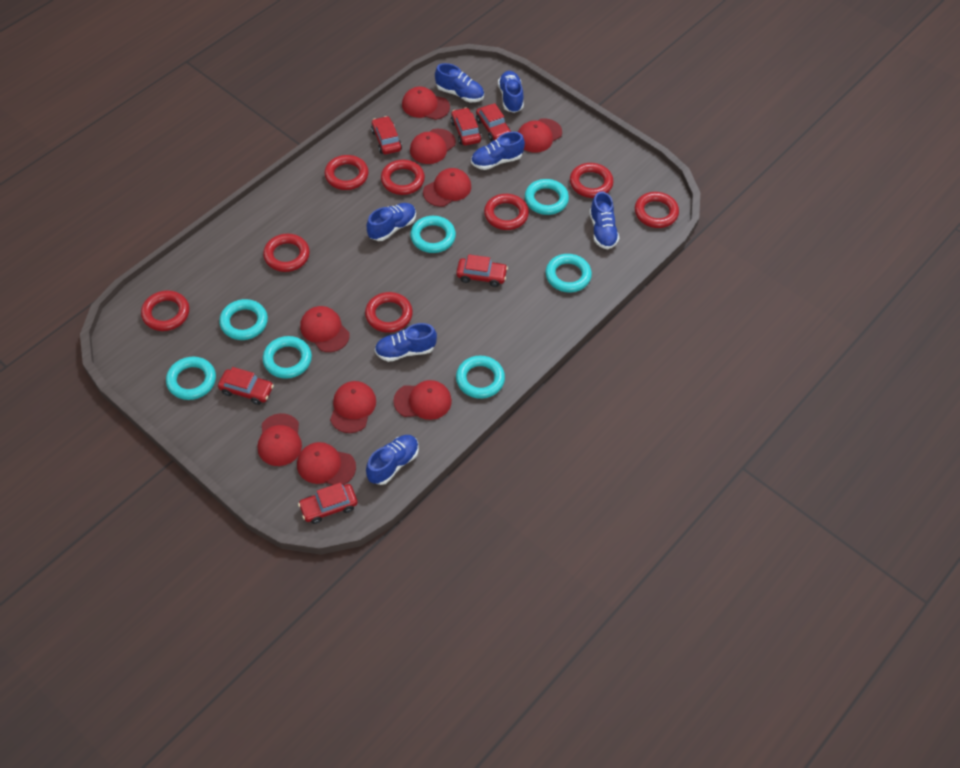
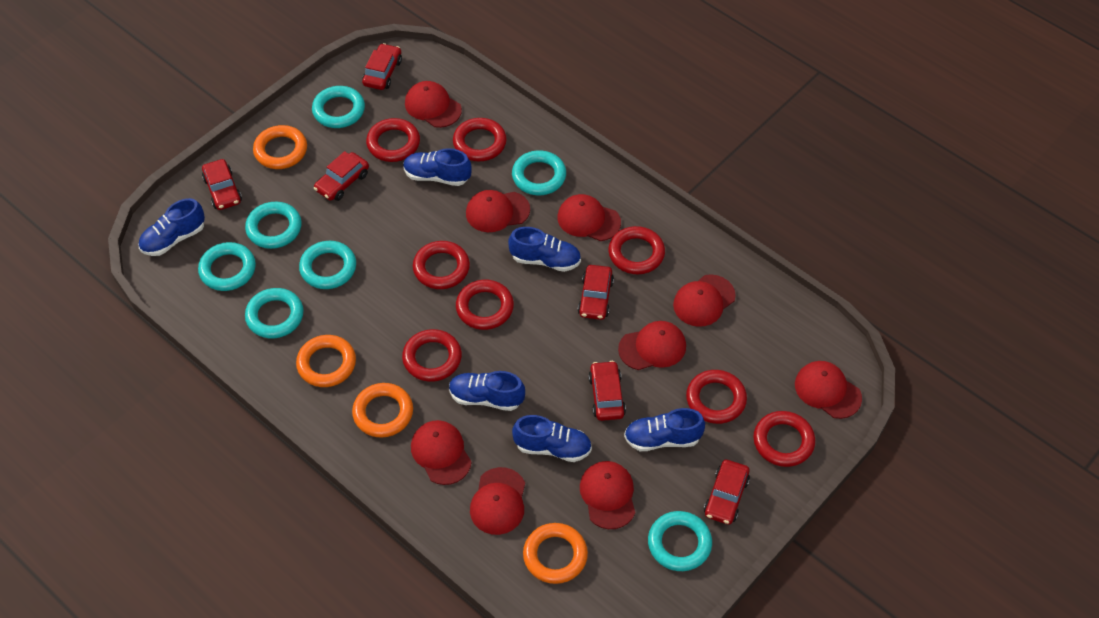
blue shoe: 7 -> 6
orange ring: 0 -> 4

